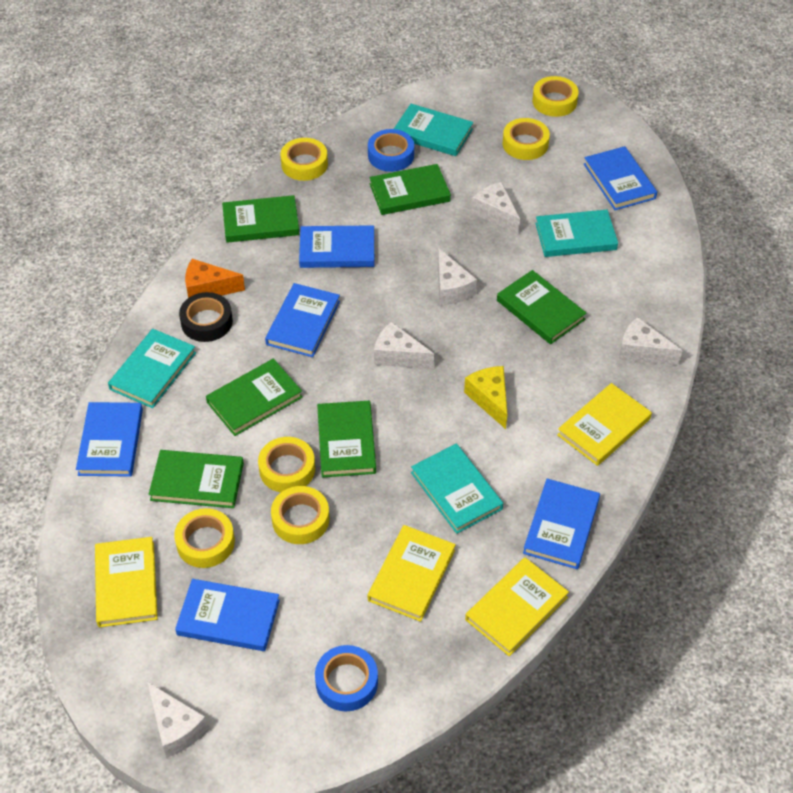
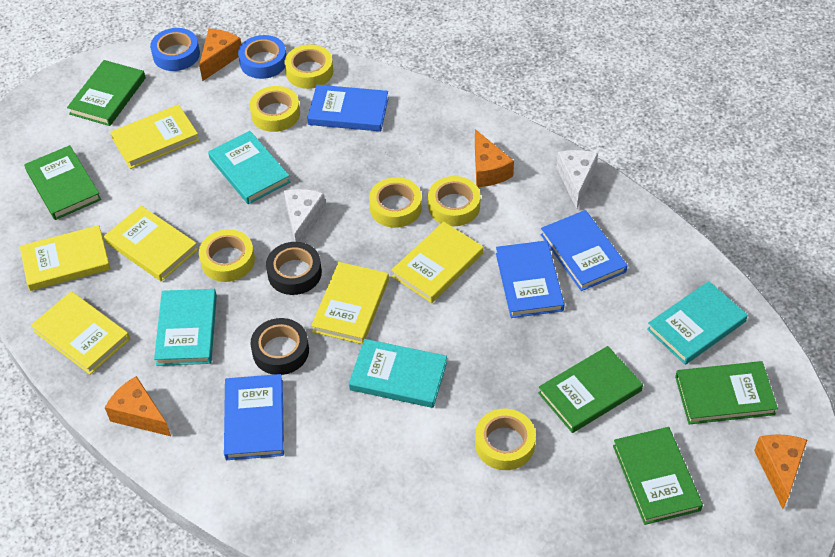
black tape: 1 -> 2
blue book: 6 -> 4
green book: 6 -> 5
orange cheese: 1 -> 4
white cheese: 5 -> 2
yellow book: 4 -> 6
yellow cheese: 1 -> 0

